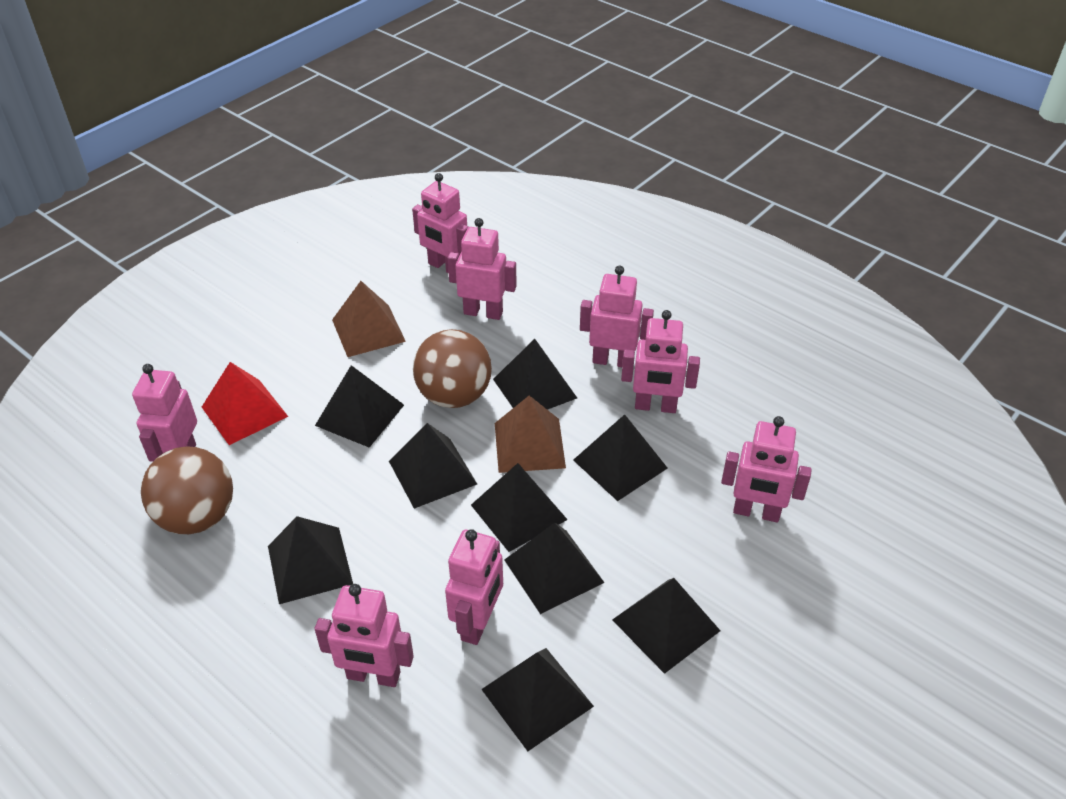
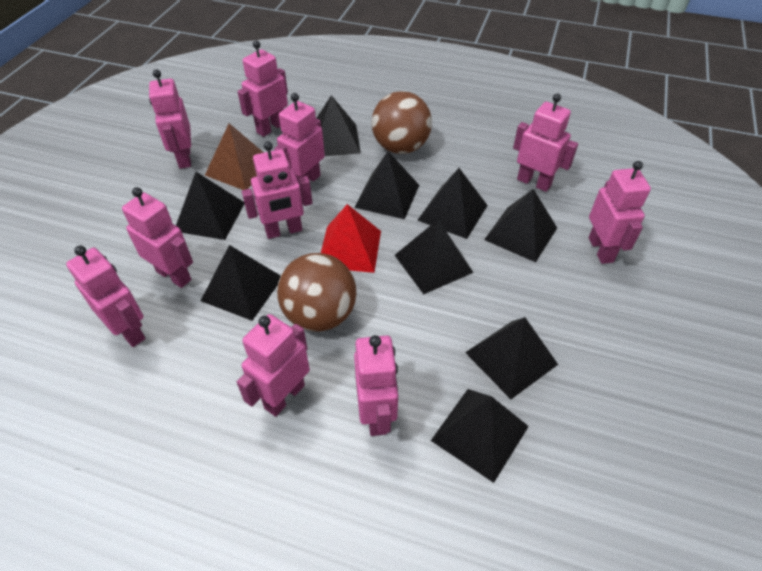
brown pyramid: 2 -> 1
pink robot: 8 -> 10

